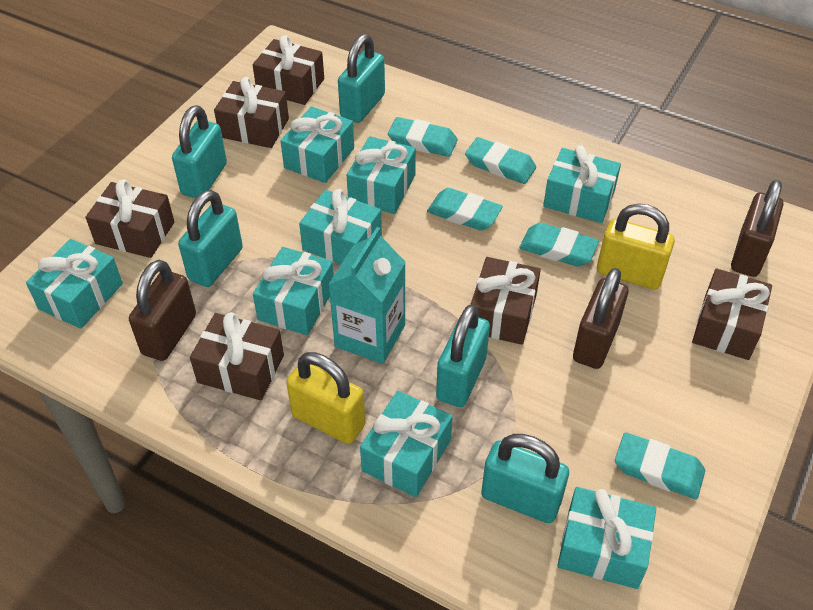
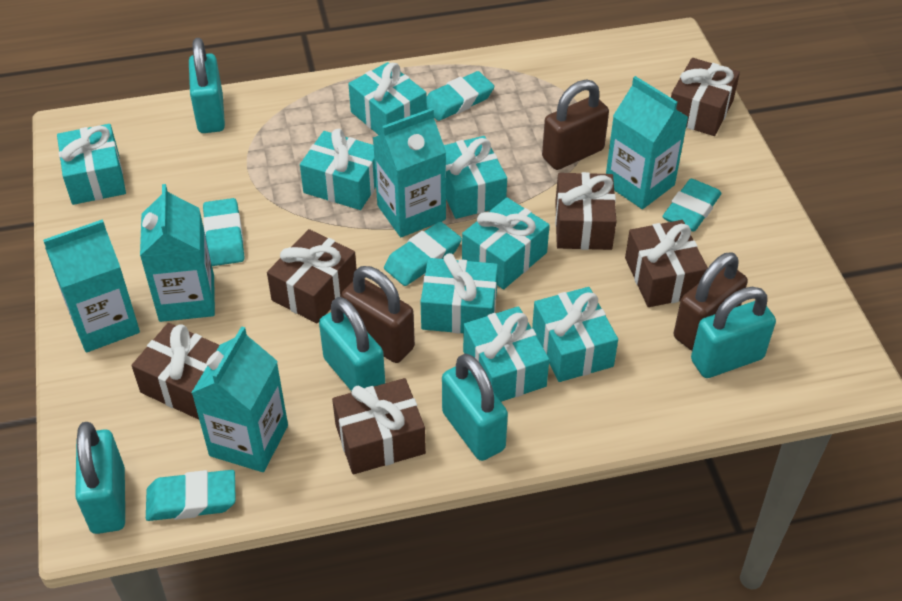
turquoise carton: 1 -> 5
yellow padlock: 2 -> 0

